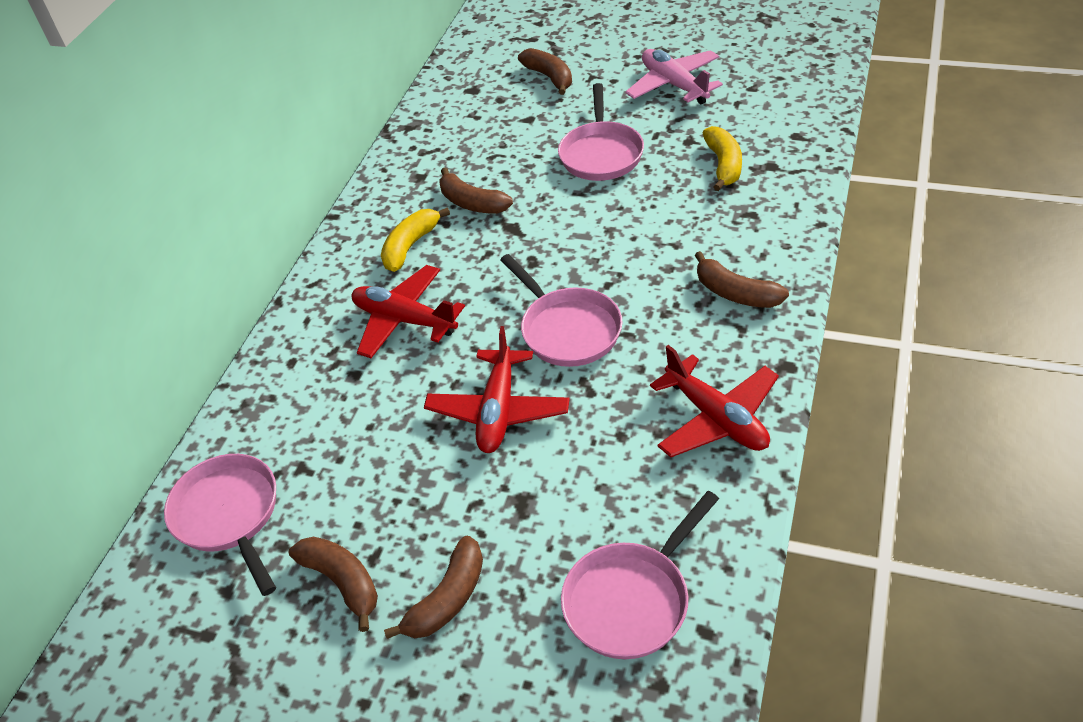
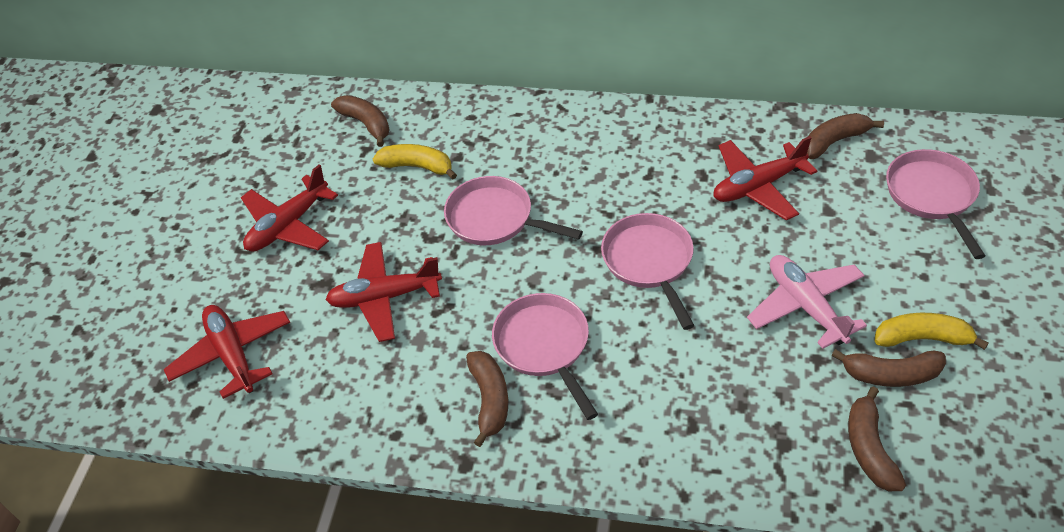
red plane: 3 -> 4

